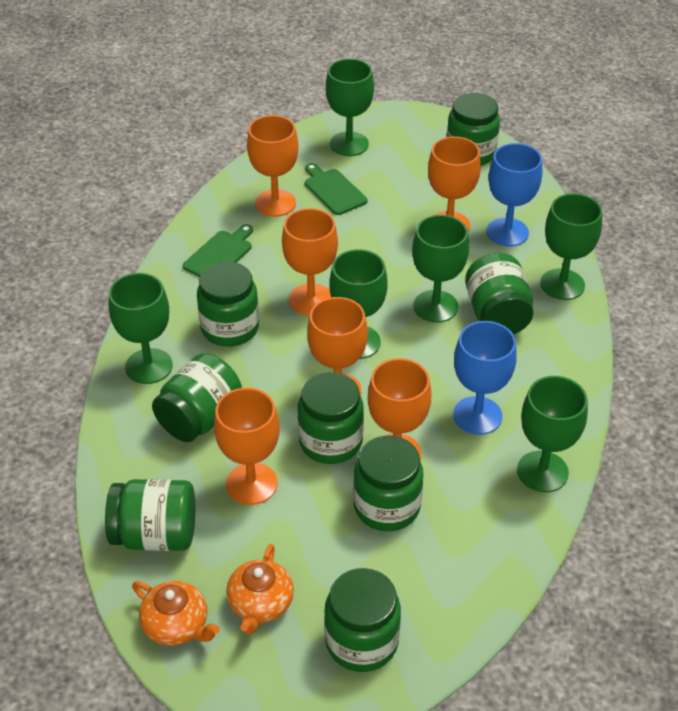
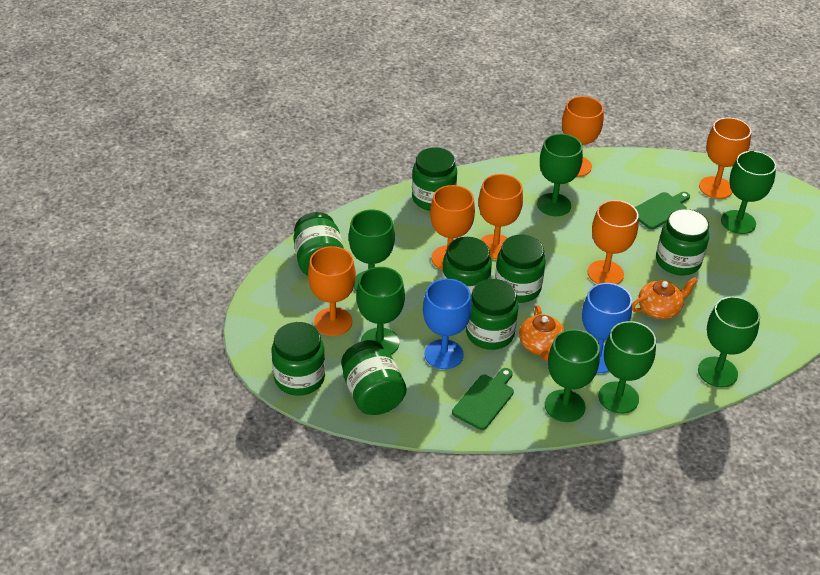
green goblet: 6 -> 7

